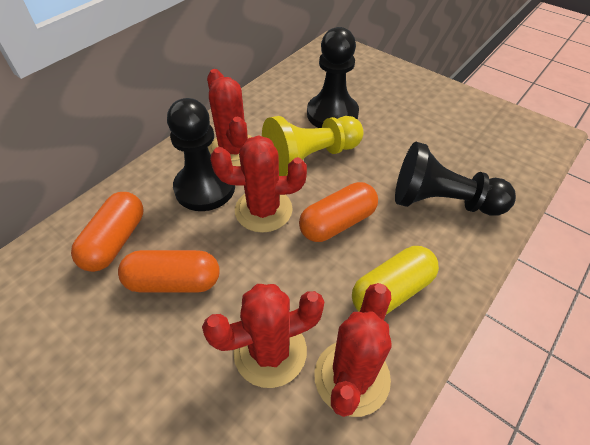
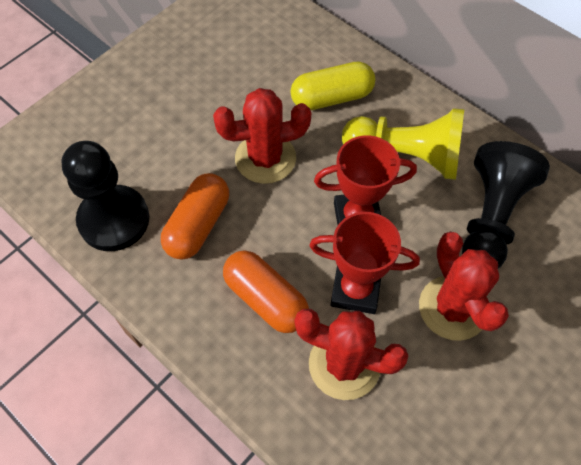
black pawn: 3 -> 2
orange capsule: 3 -> 2
red cactus: 4 -> 3
red trophy: 0 -> 2

